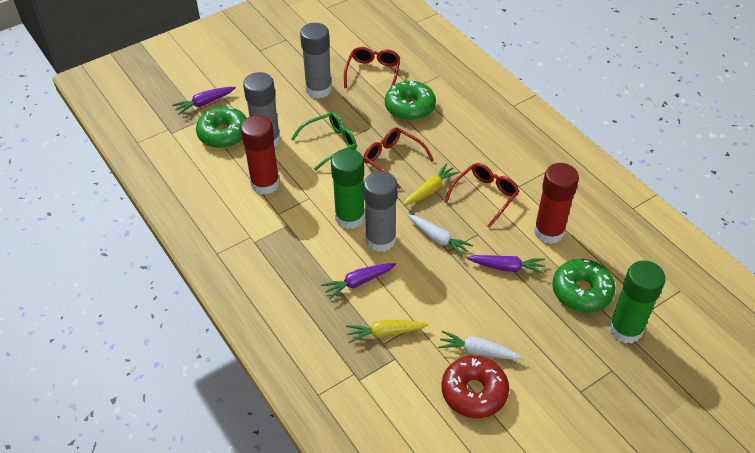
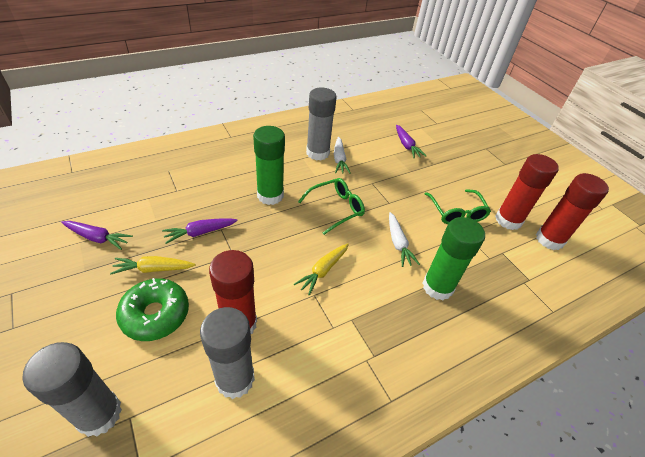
green donut: 3 -> 1
green glasses: 1 -> 2
red donut: 1 -> 0
red glasses: 3 -> 0
red glue stick: 2 -> 3

